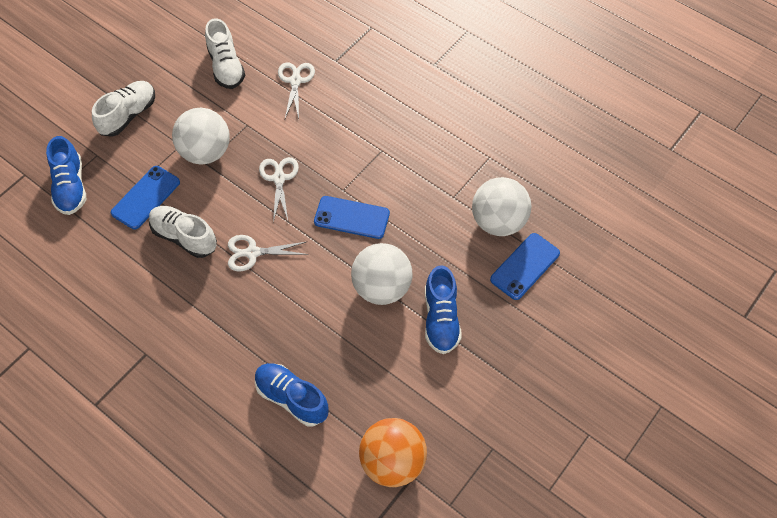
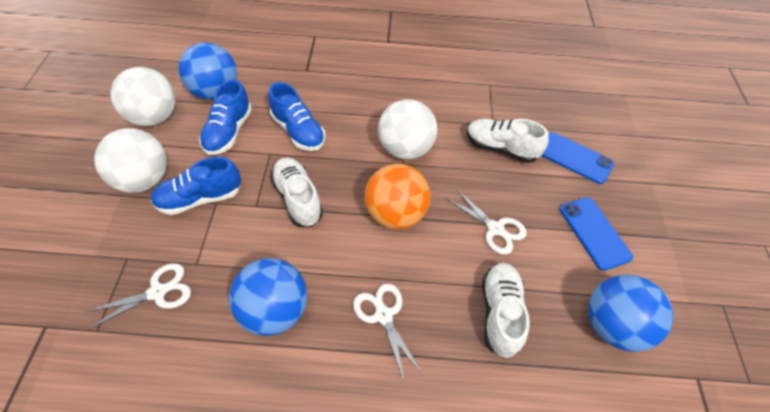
blue ball: 0 -> 3
blue phone: 3 -> 2

